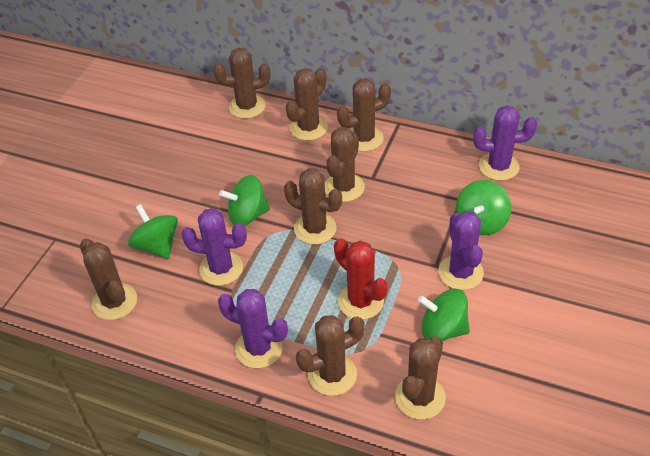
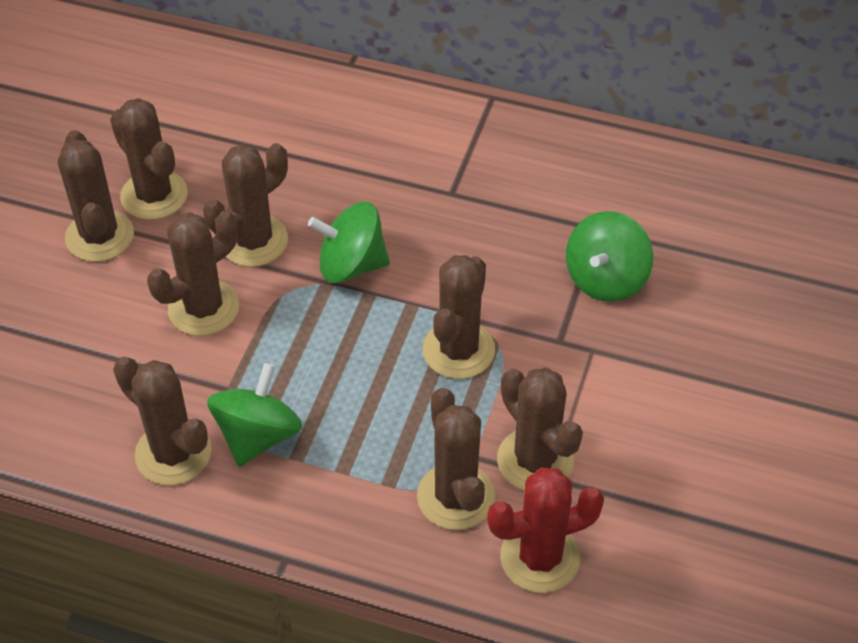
green spinning top: 4 -> 3
purple cactus: 4 -> 0

